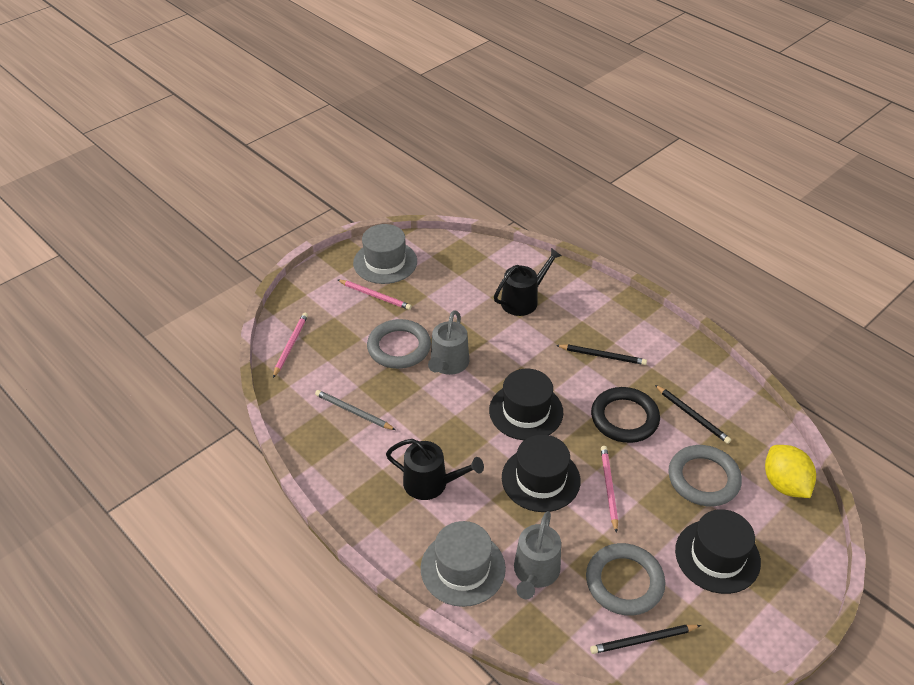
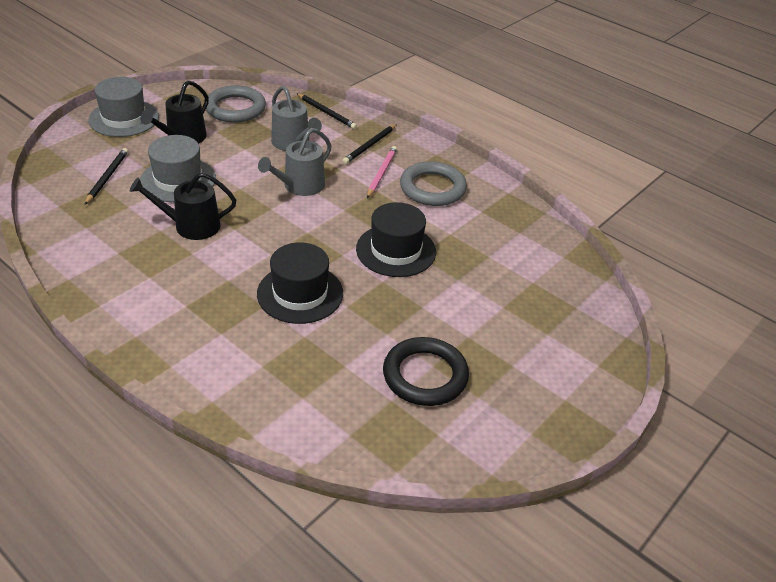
black hat: 3 -> 2
grey pencil: 1 -> 0
grey ring: 3 -> 2
pink pencil: 3 -> 1
yellow lemon: 1 -> 0

